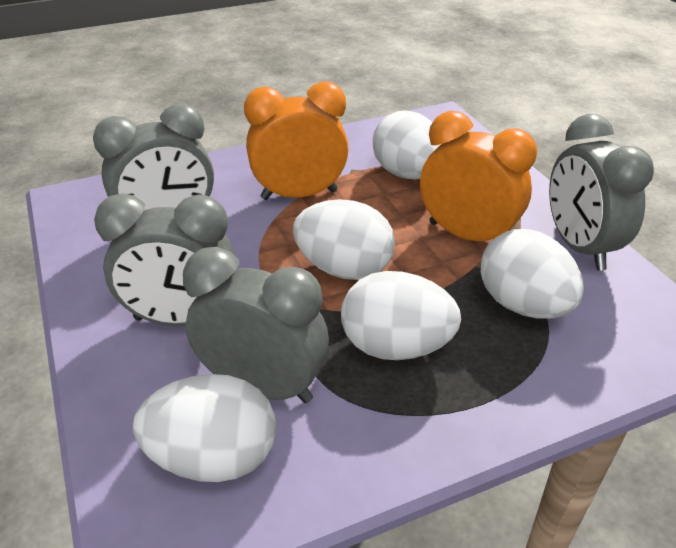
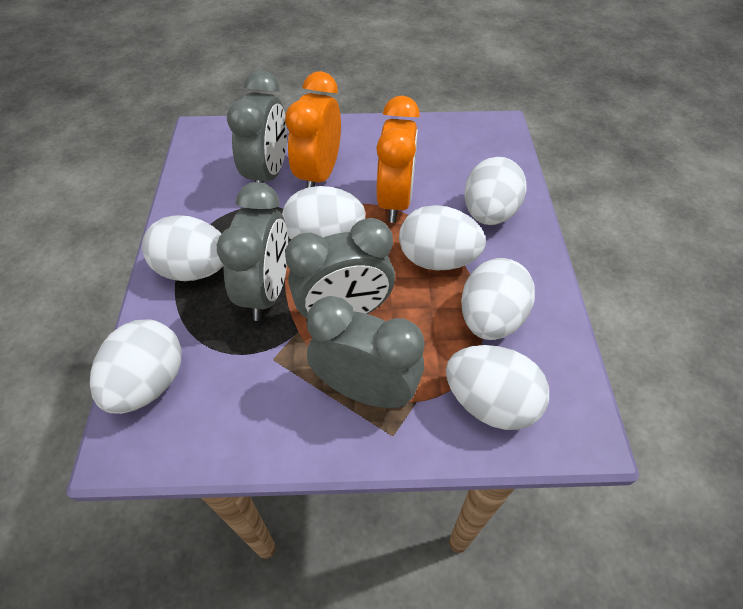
white egg: 5 -> 7

